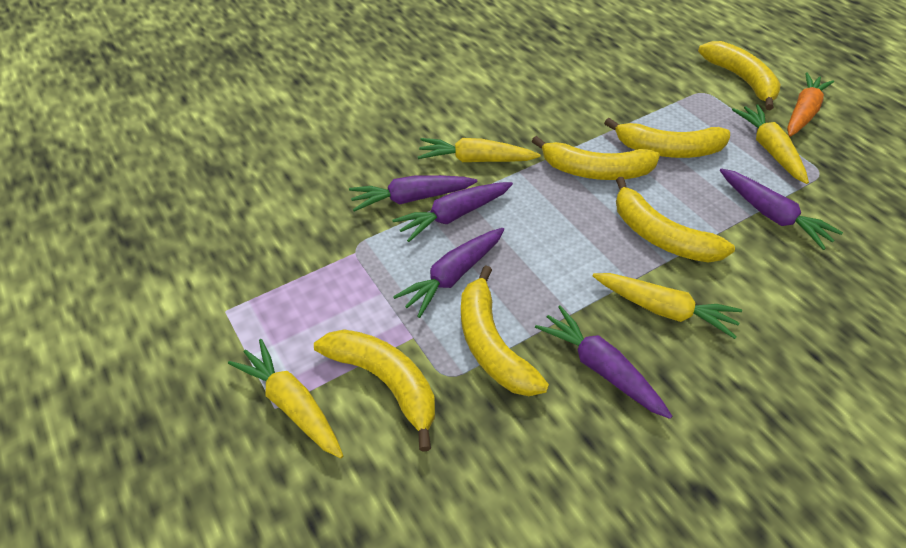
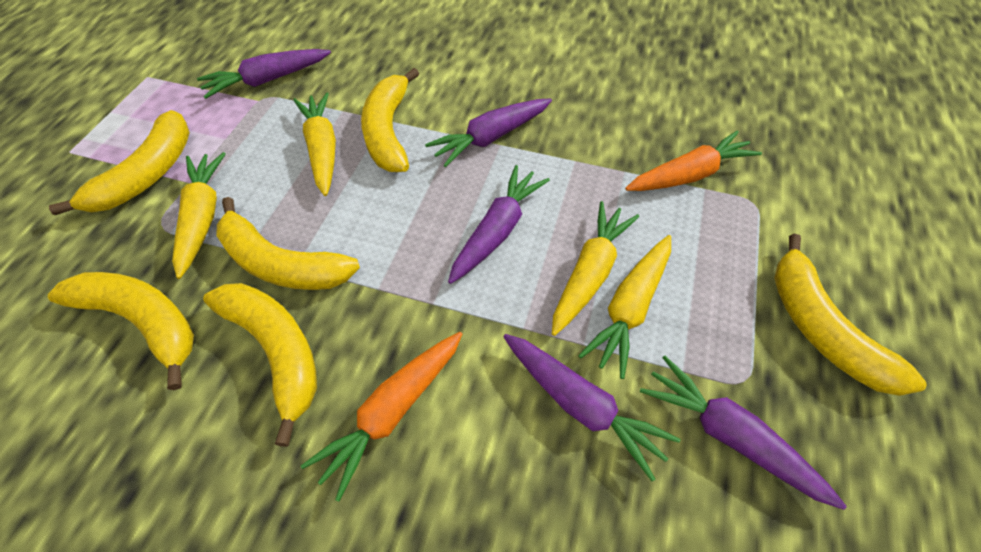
orange carrot: 1 -> 2

